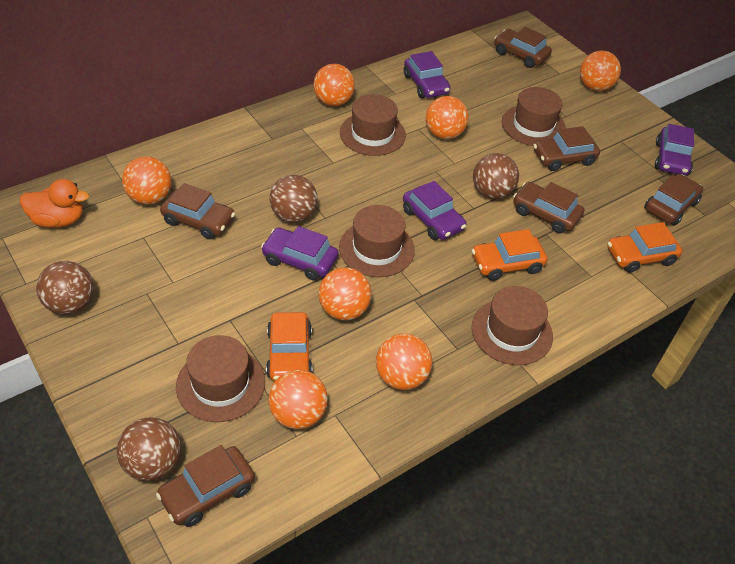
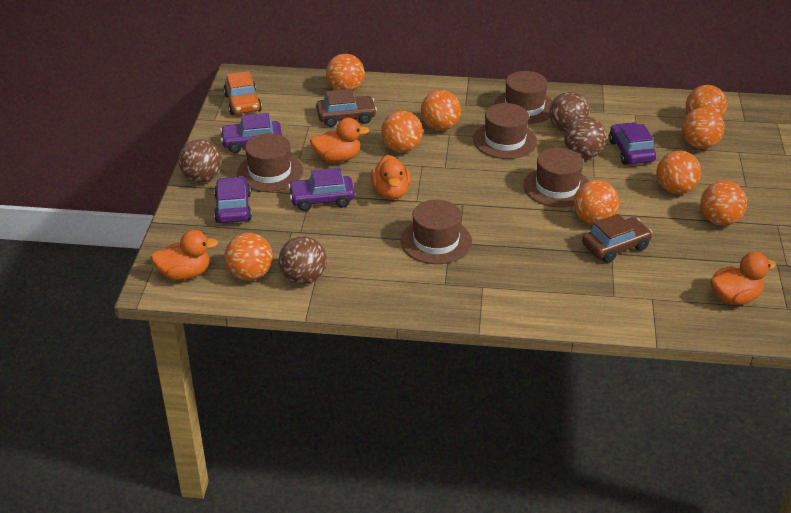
brown car: 6 -> 2
orange ball: 7 -> 9
orange car: 3 -> 1
orange duck: 1 -> 4

